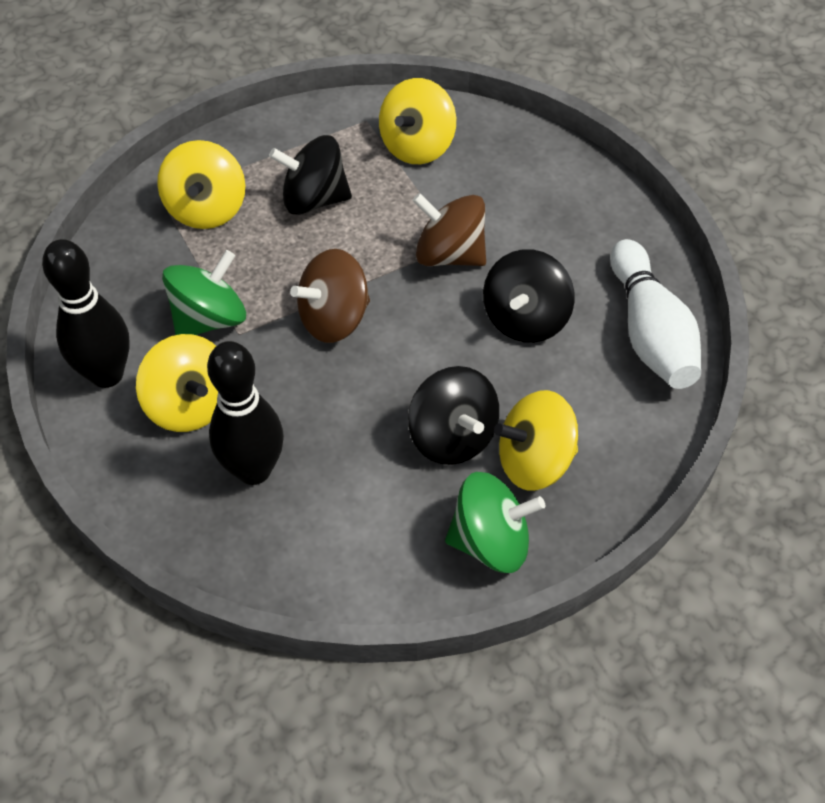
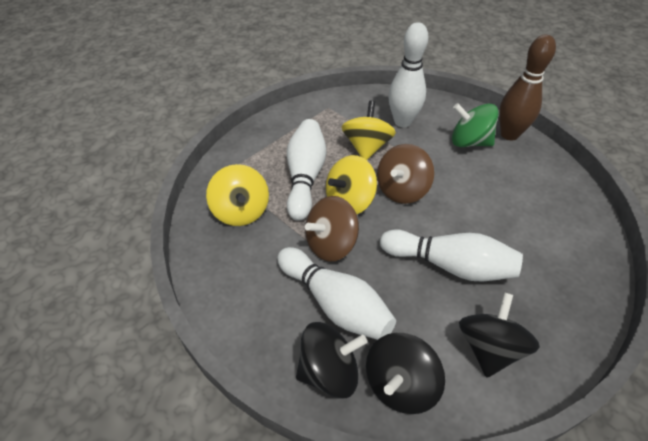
black bowling pin: 2 -> 0
brown bowling pin: 0 -> 1
green spinning top: 2 -> 1
white bowling pin: 1 -> 4
yellow spinning top: 4 -> 3

